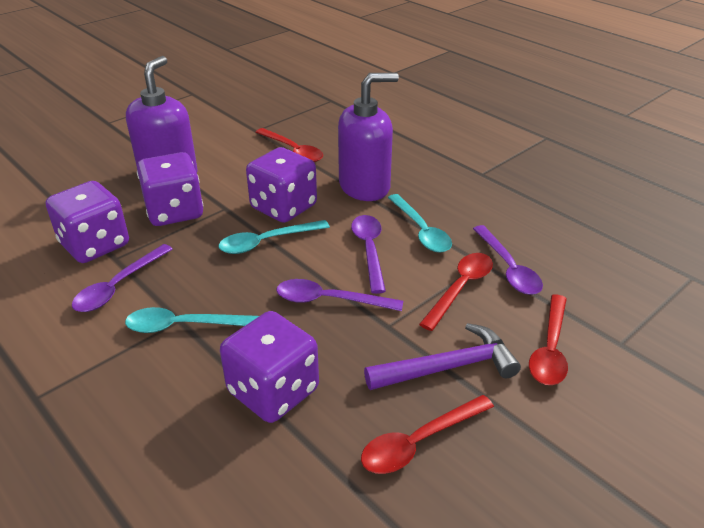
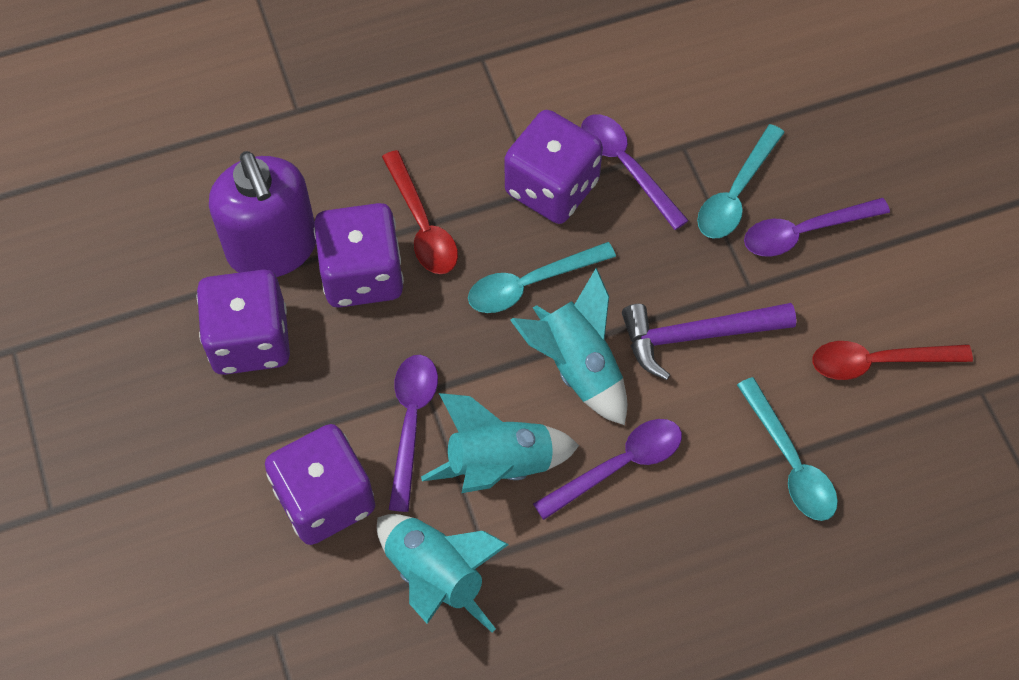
purple soap dispenser: 2 -> 1
red spoon: 4 -> 2
turquoise rocket: 0 -> 3

